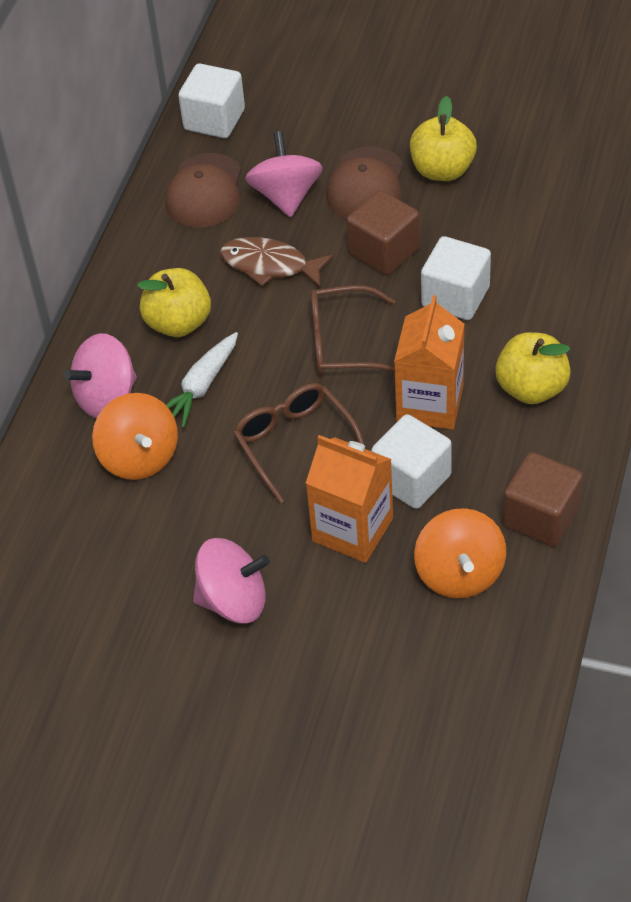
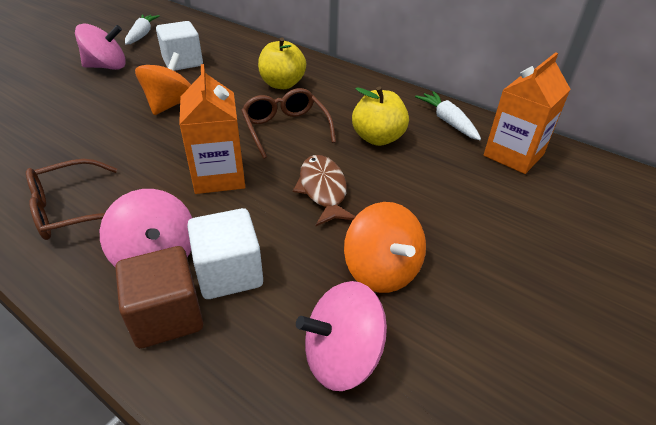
brown cap: 2 -> 0
brown cube: 2 -> 1
white carrot: 1 -> 2
white cube: 3 -> 2
yellow apple: 3 -> 2

